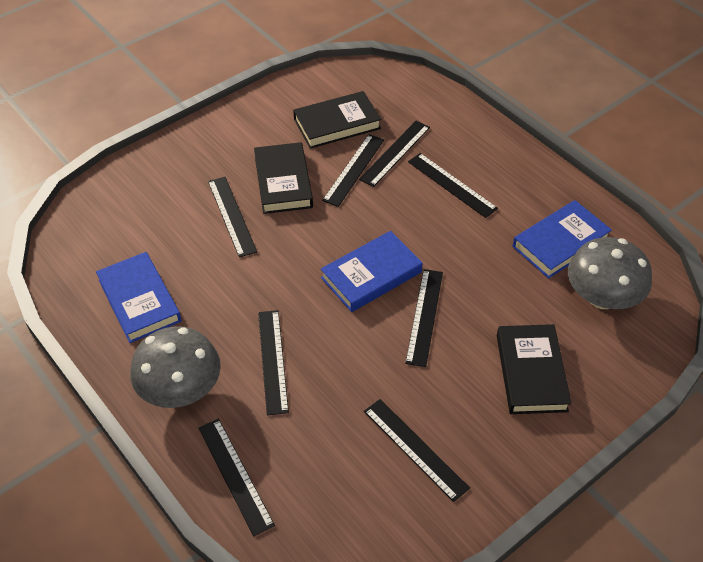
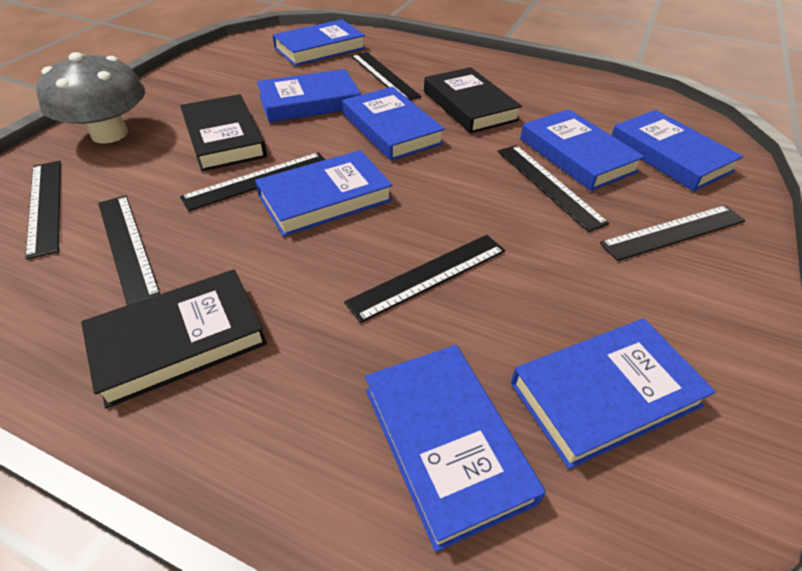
black ruler: 8 -> 7
blue book: 3 -> 8
grey mushroom: 2 -> 1

